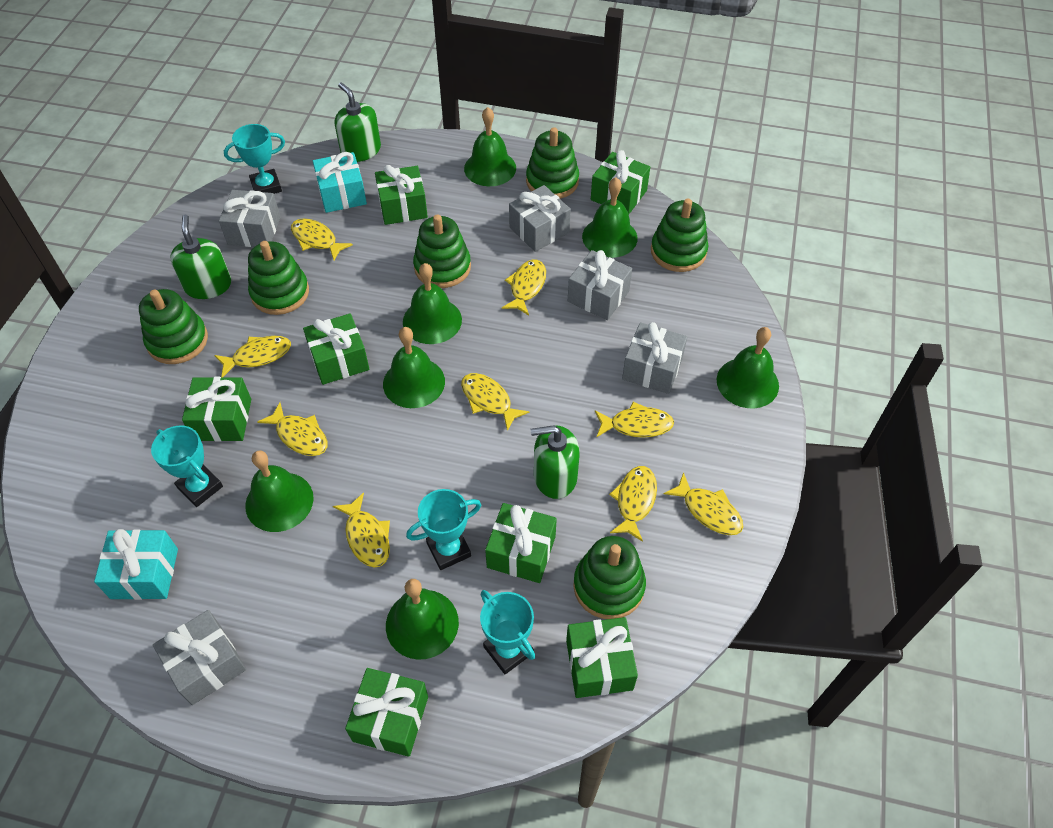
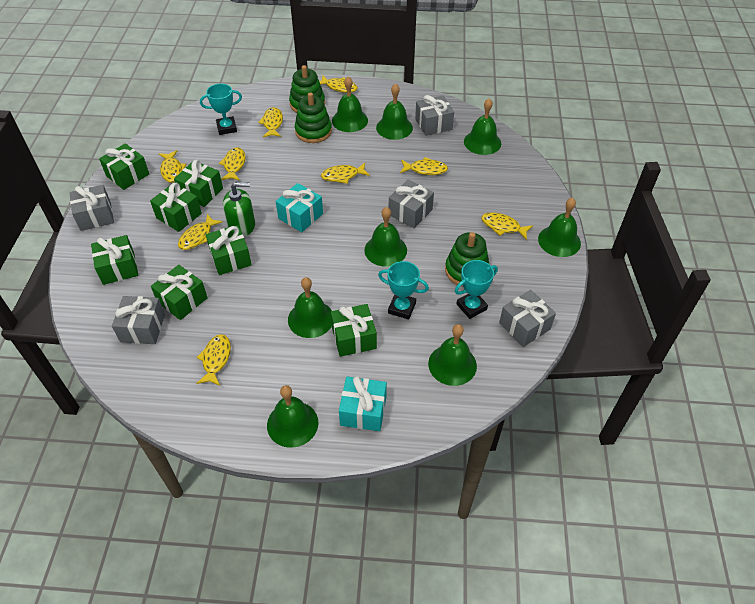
green bell: 7 -> 8
green soap dispenser: 3 -> 1
green stacking toy: 6 -> 3
turquoise trophy: 4 -> 3

